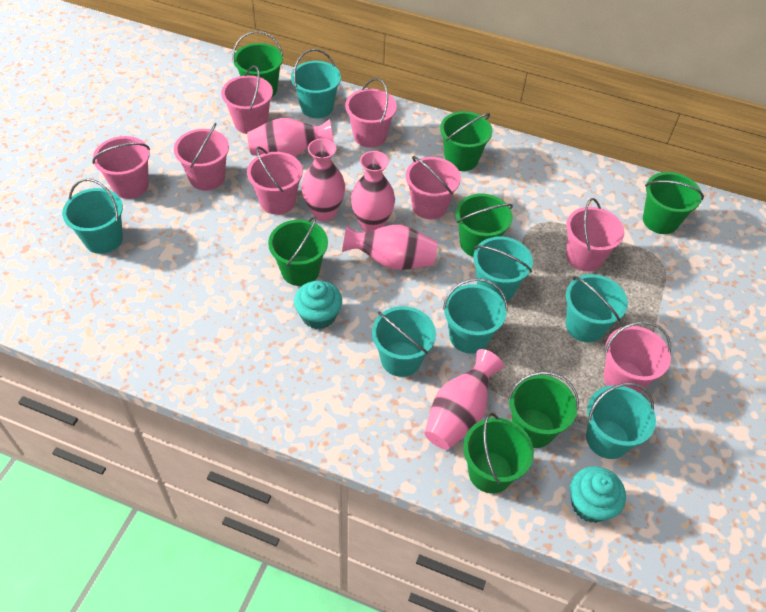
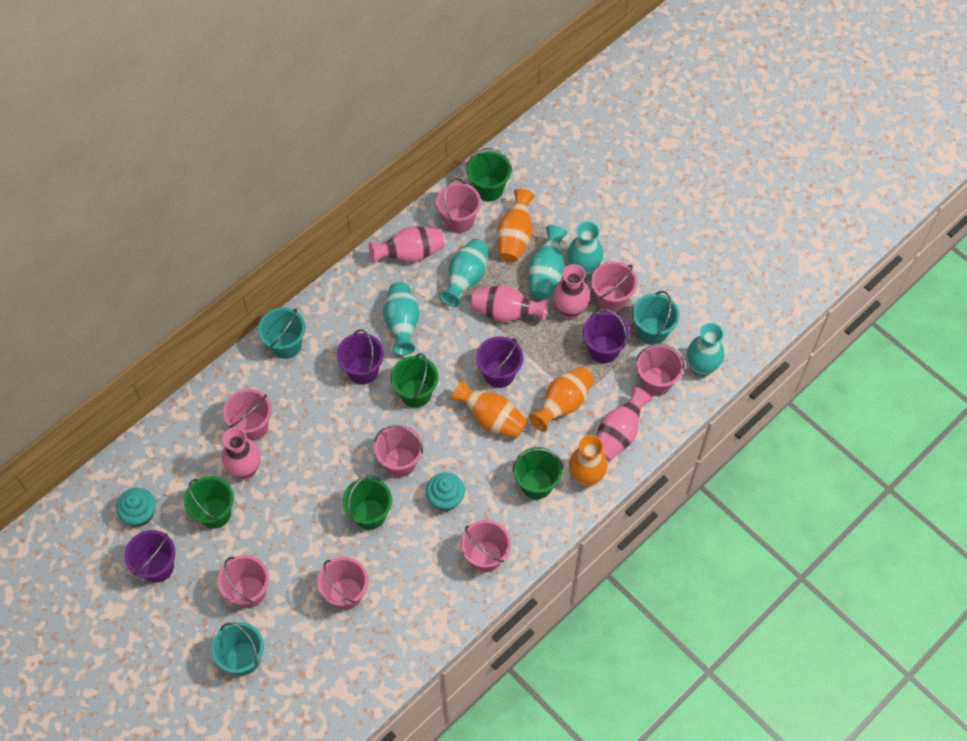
green bucket: 7 -> 5
orange vase: 0 -> 4
purple bucket: 0 -> 4
turquoise bucket: 7 -> 3
turquoise vase: 0 -> 5

